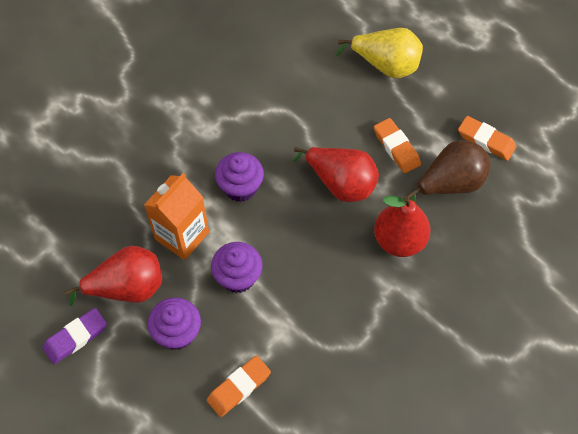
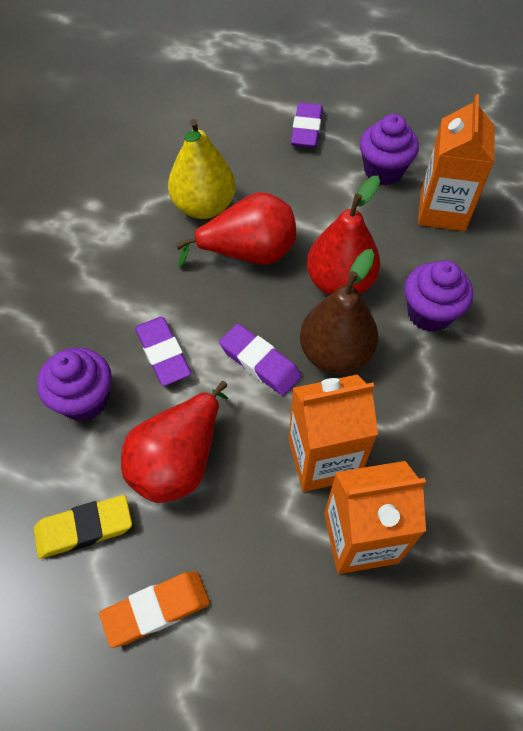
orange carton: 1 -> 3
orange eraser: 3 -> 1
purple eraser: 1 -> 3
yellow eraser: 0 -> 1

